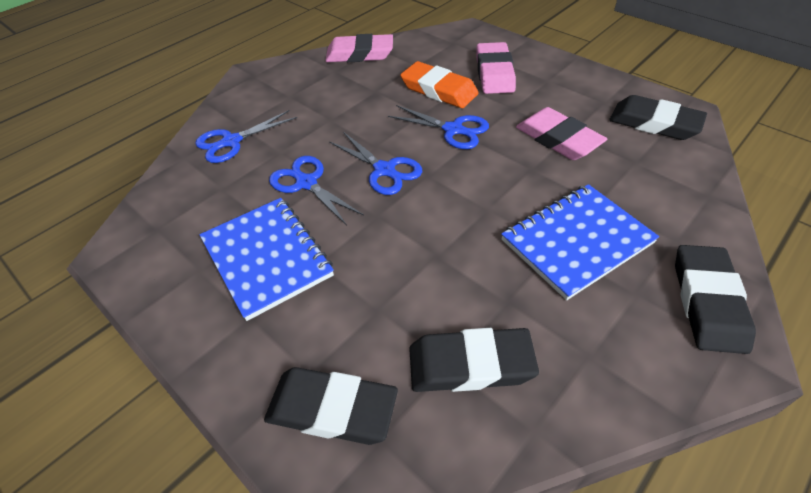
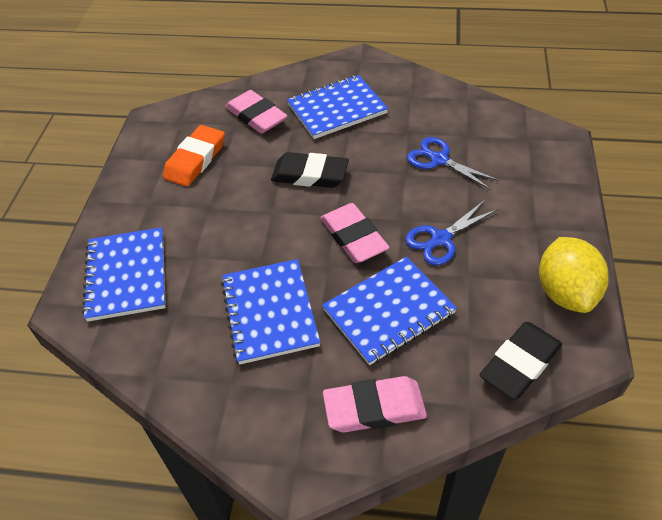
black eraser: 4 -> 2
blue notebook: 2 -> 4
blue scissors: 4 -> 2
yellow lemon: 0 -> 1

